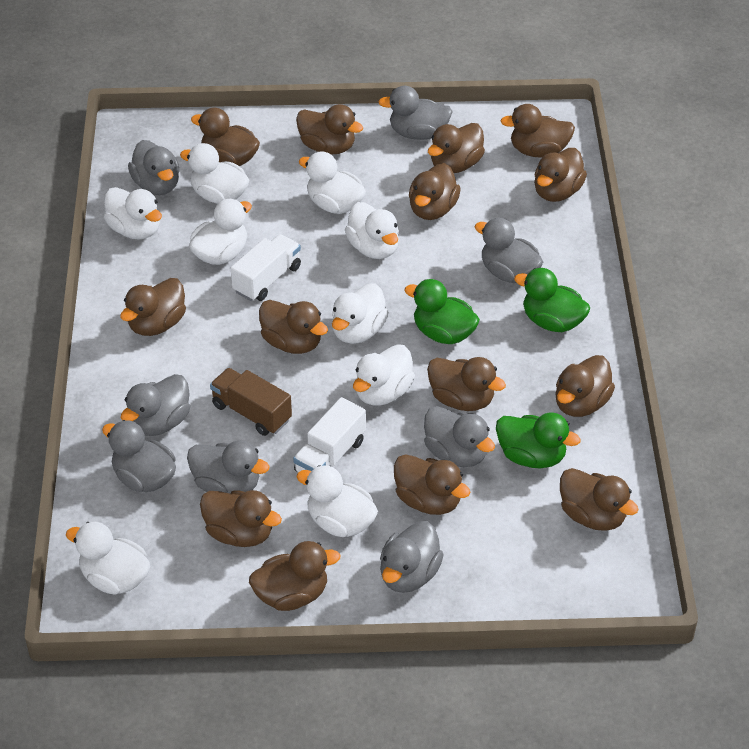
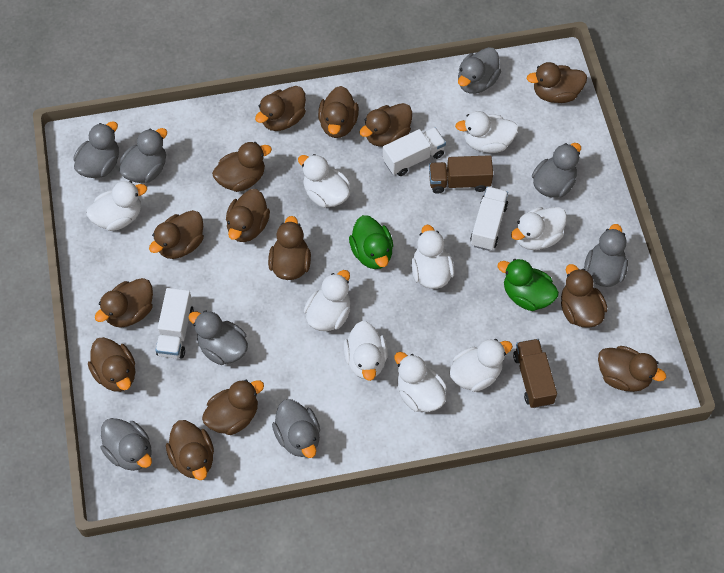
brown truck: 1 -> 2
green duck: 3 -> 2
white truck: 2 -> 3

